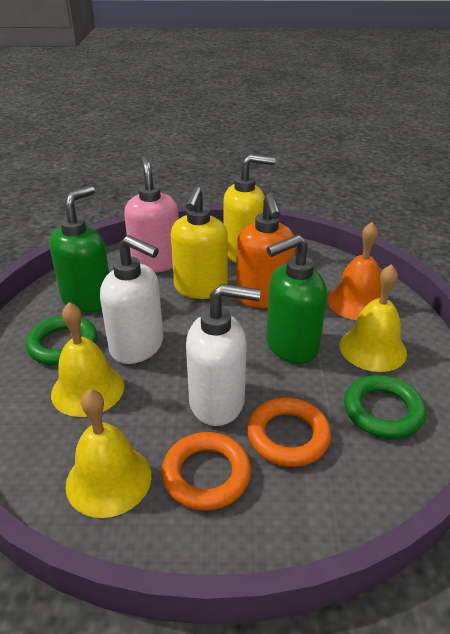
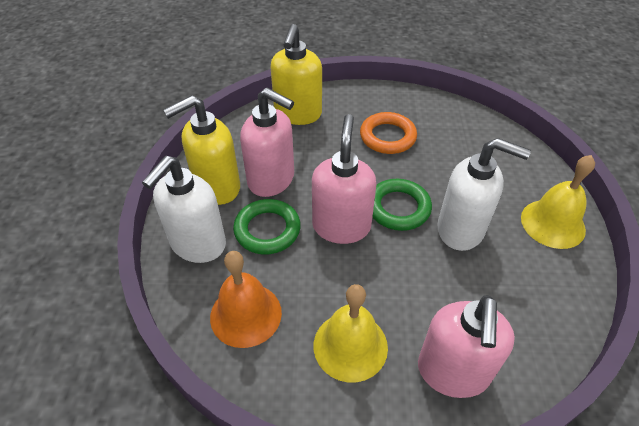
green soap dispenser: 2 -> 0
orange ring: 2 -> 1
orange soap dispenser: 1 -> 0
pink soap dispenser: 1 -> 3
yellow bell: 3 -> 2

